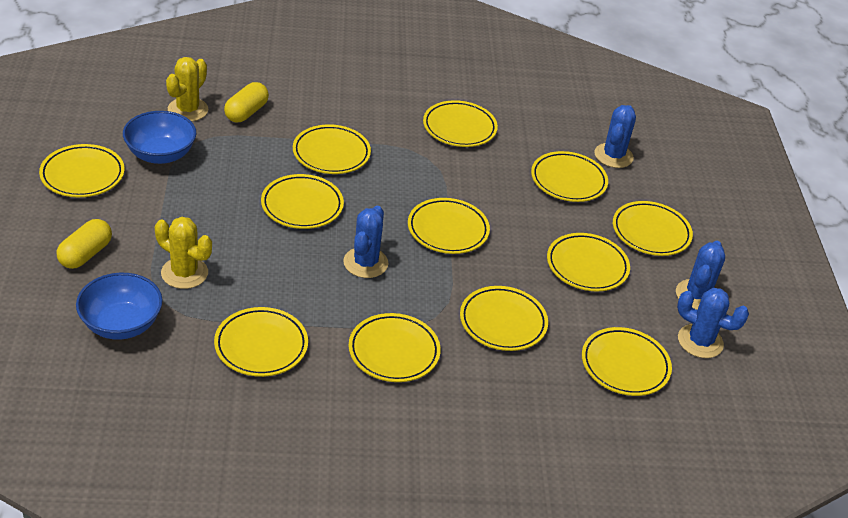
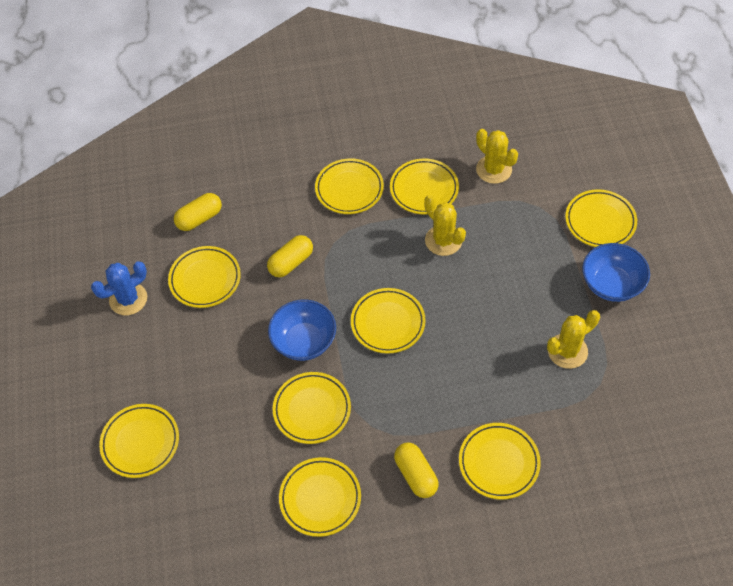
blue cactus: 4 -> 1
yellow cactus: 2 -> 3
yellow capsule: 2 -> 3
yellow plate: 12 -> 9

